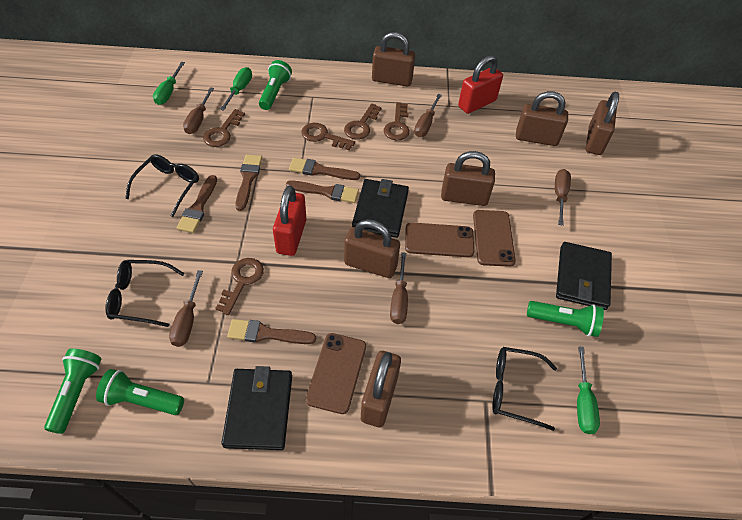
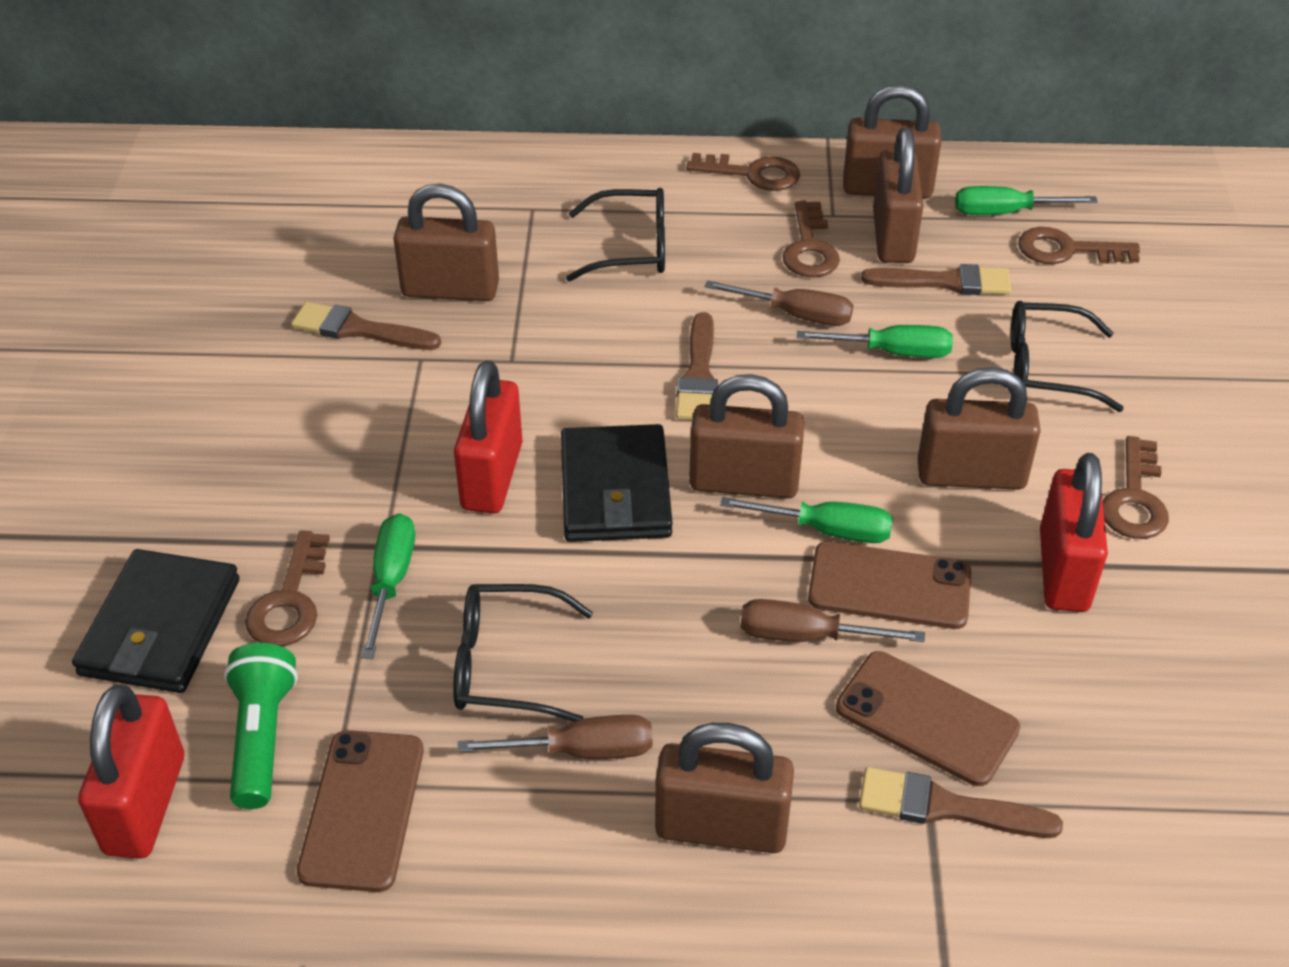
black wallet: 3 -> 2
brown brush: 5 -> 4
brown screwdriver: 5 -> 3
green flashlight: 4 -> 1
green screwdriver: 3 -> 4
red padlock: 2 -> 3

